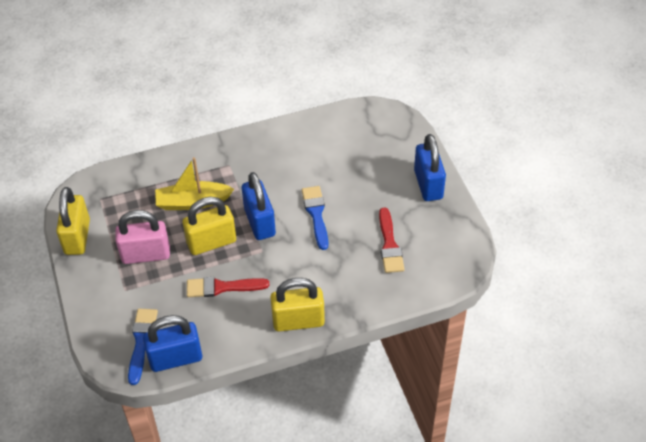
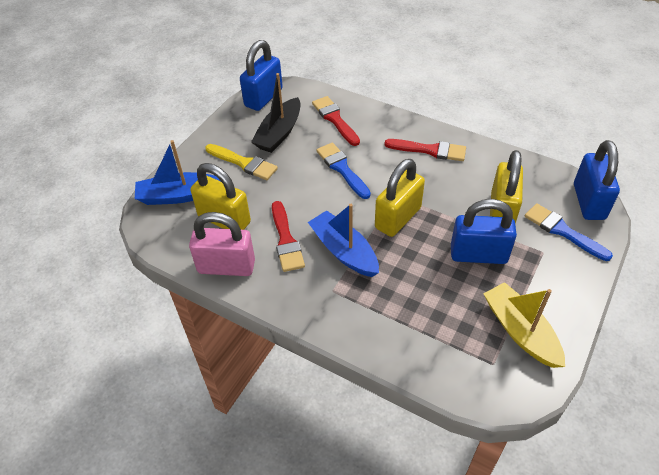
black boat: 0 -> 1
blue boat: 0 -> 2
red brush: 2 -> 3
yellow brush: 0 -> 1

